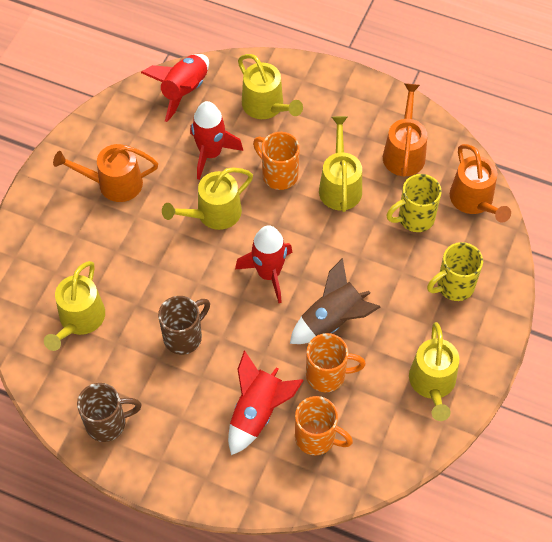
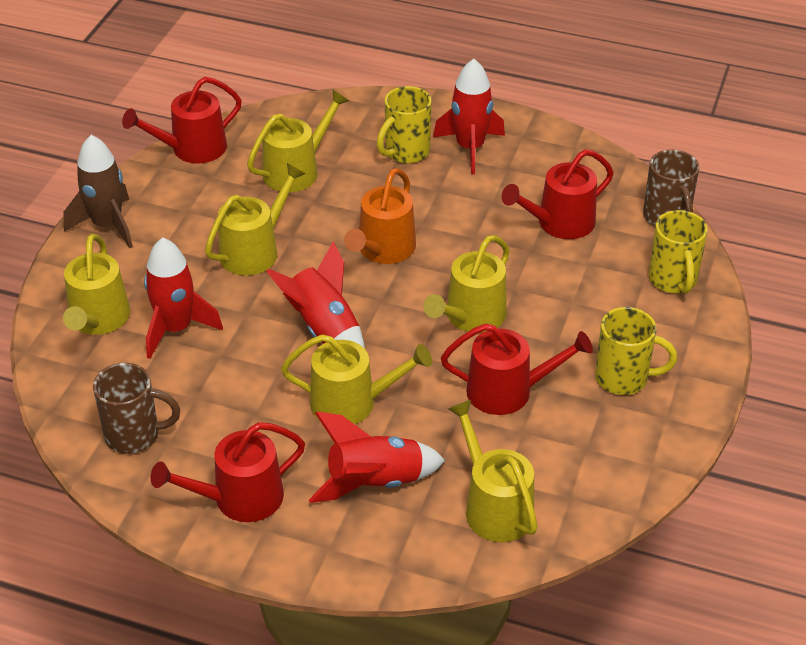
orange mug: 3 -> 0
orange watering can: 3 -> 1
red watering can: 0 -> 4
yellow mug: 2 -> 3
yellow watering can: 5 -> 6

